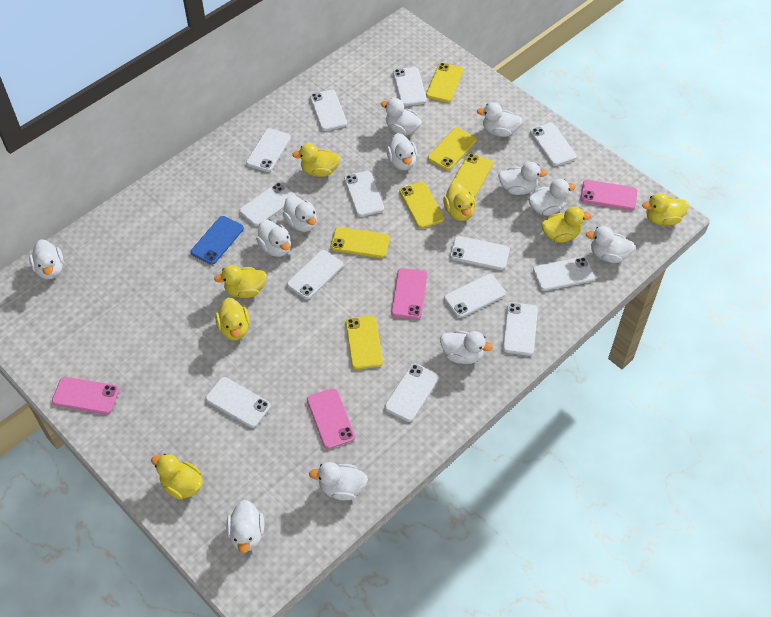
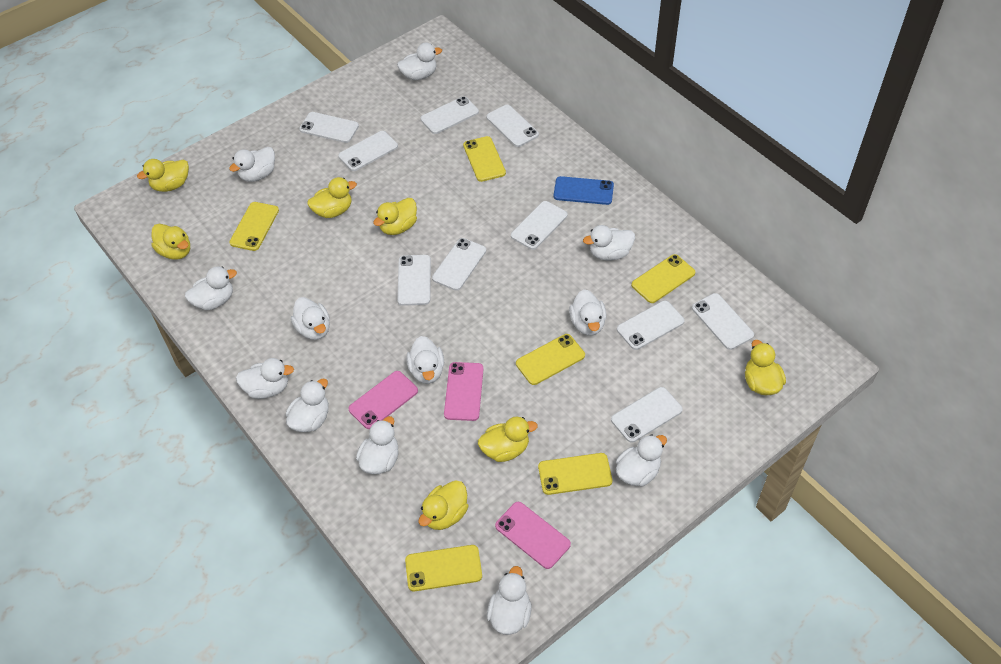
pink phone: 4 -> 3
white phone: 13 -> 10

